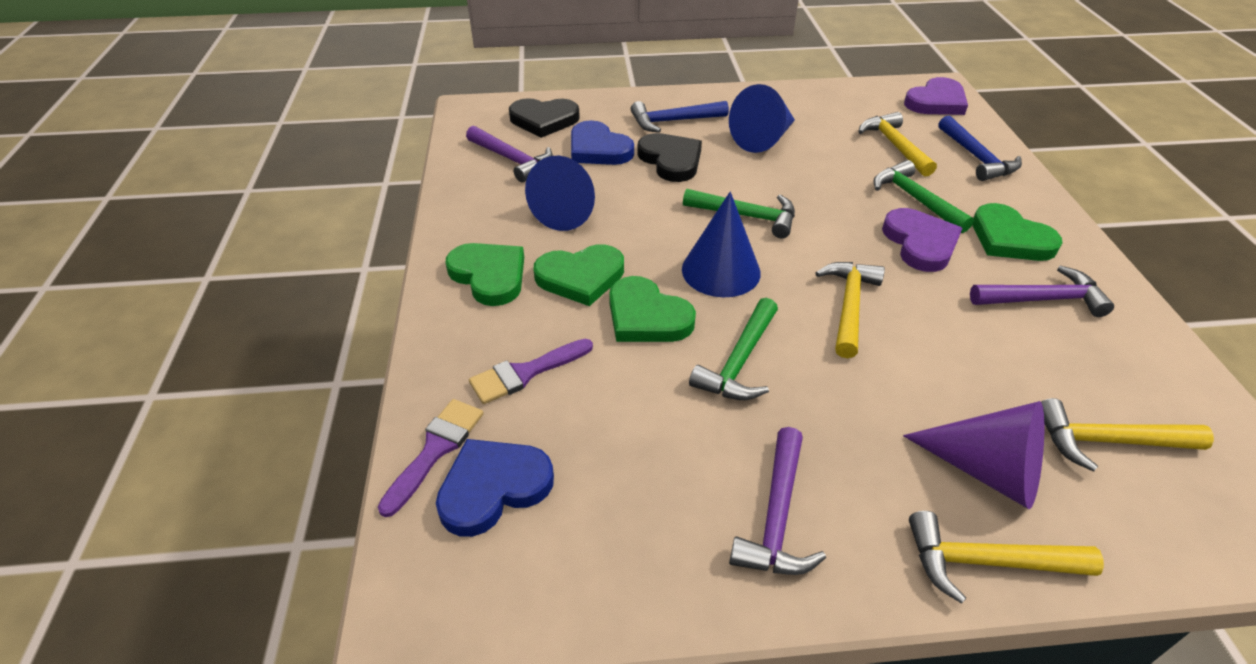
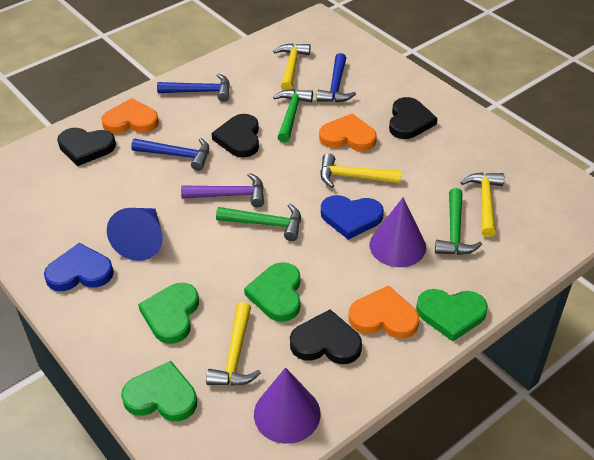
black heart: 2 -> 4
blue cone: 3 -> 1
blue hammer: 2 -> 3
orange heart: 0 -> 3
purple brush: 2 -> 0
purple cone: 1 -> 2
purple hammer: 3 -> 1
purple heart: 2 -> 0

